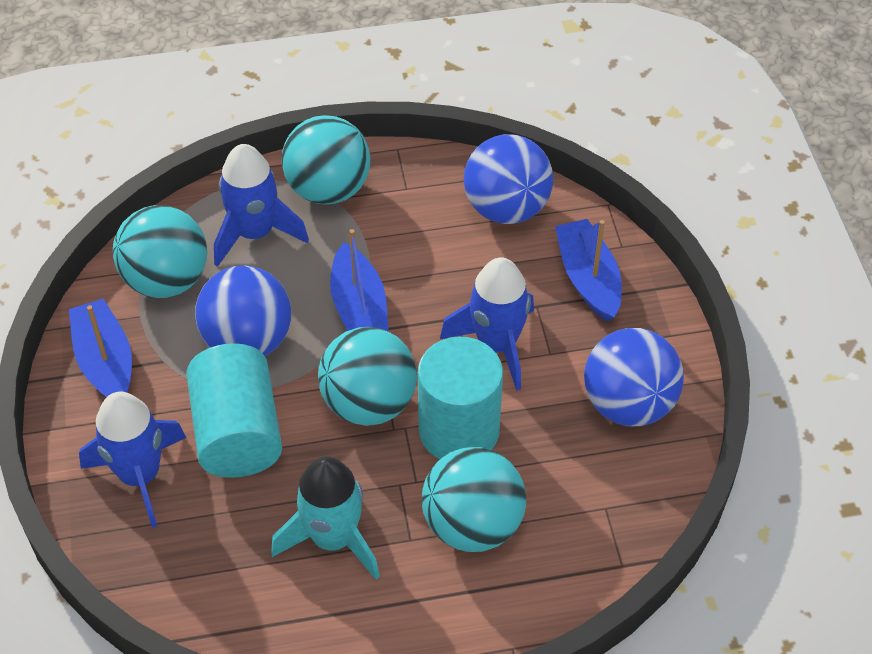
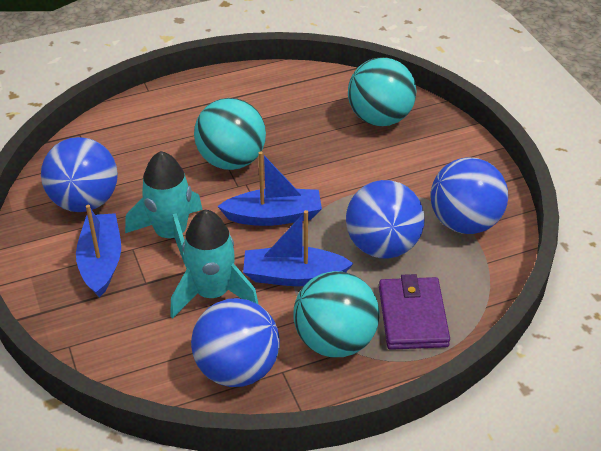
blue ball: 3 -> 4
blue rocket: 3 -> 0
purple wallet: 0 -> 1
turquoise ball: 4 -> 3
turquoise cylinder: 2 -> 0
turquoise rocket: 1 -> 2

